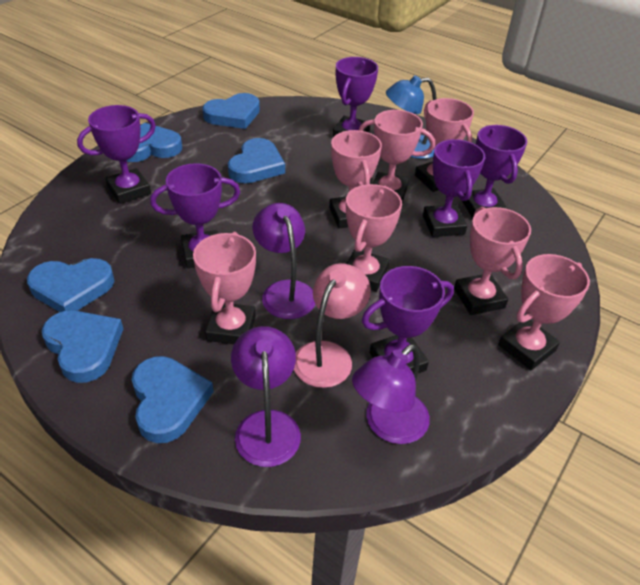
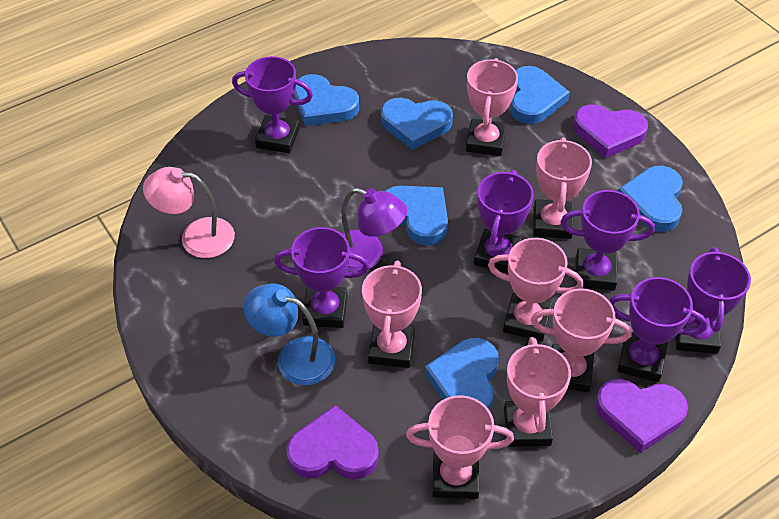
purple heart: 0 -> 3
purple lamp: 3 -> 1

